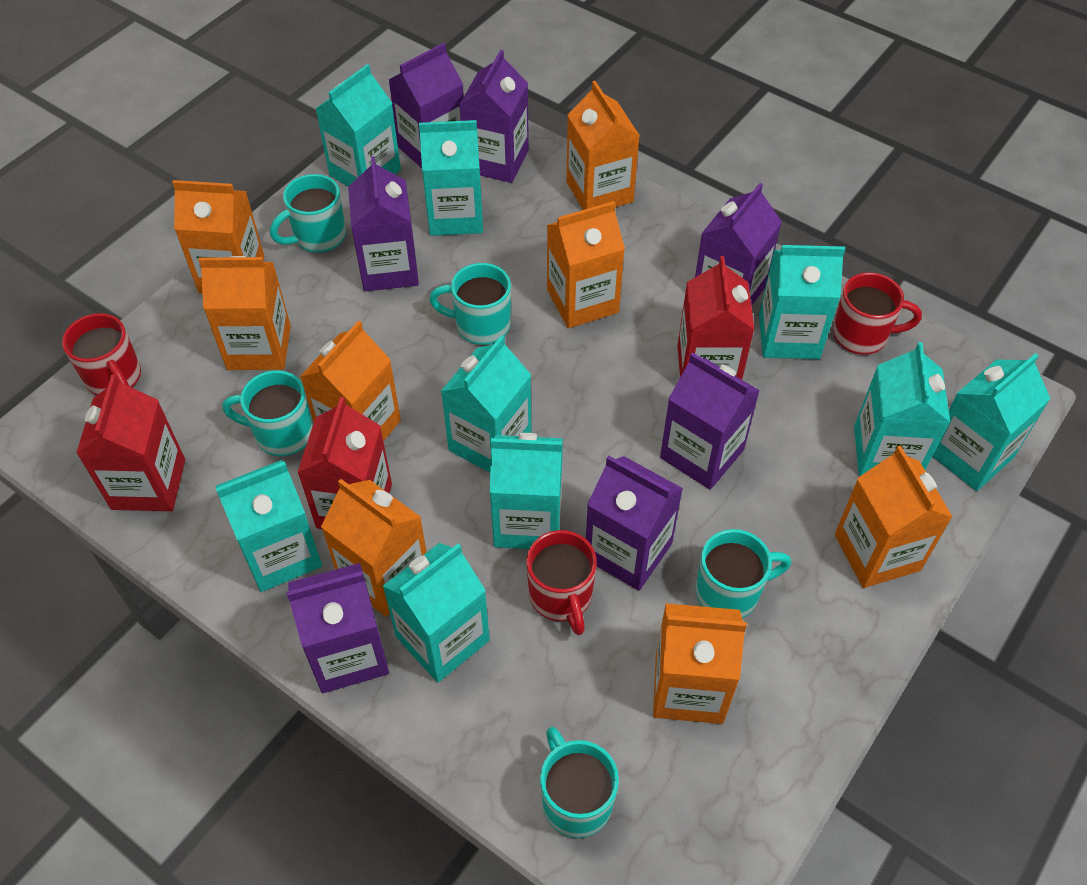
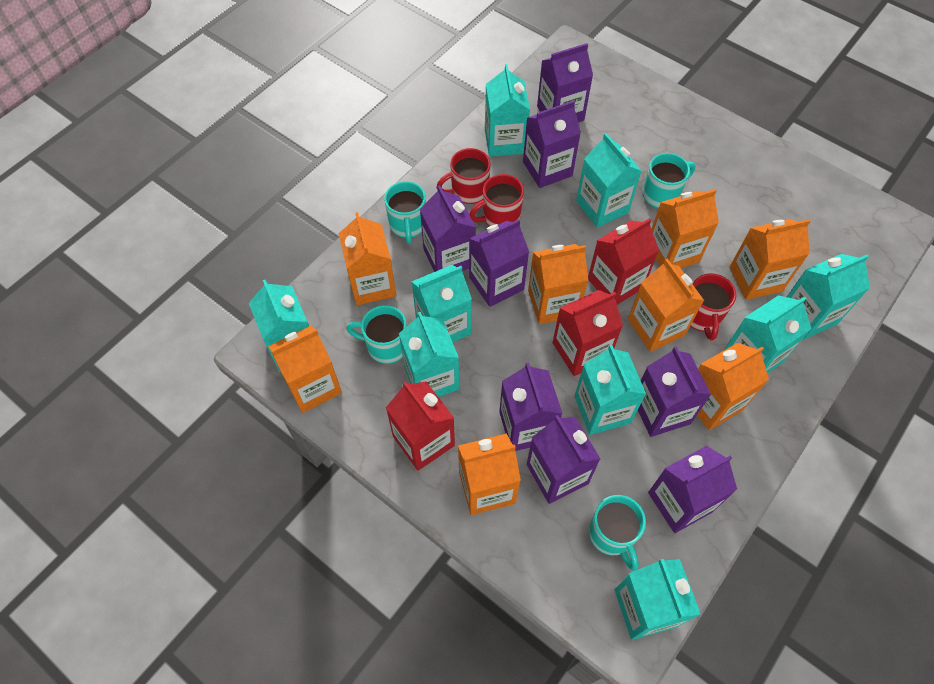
purple carton: 7 -> 8
turquoise mug: 5 -> 4

